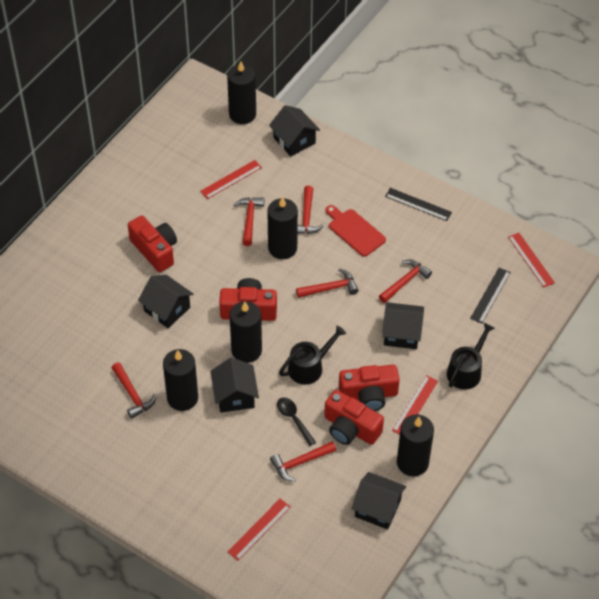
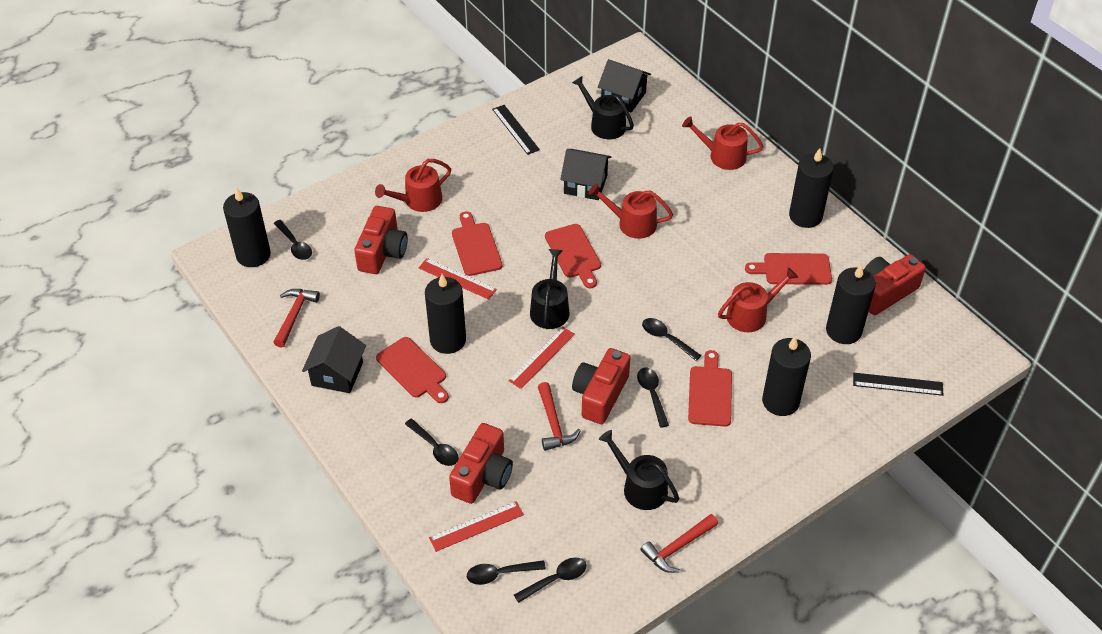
black house: 5 -> 3
black spoon: 1 -> 6
black watering can: 2 -> 3
red cutting board: 1 -> 5
red hammer: 6 -> 3
red ruler: 4 -> 3
red watering can: 0 -> 4

